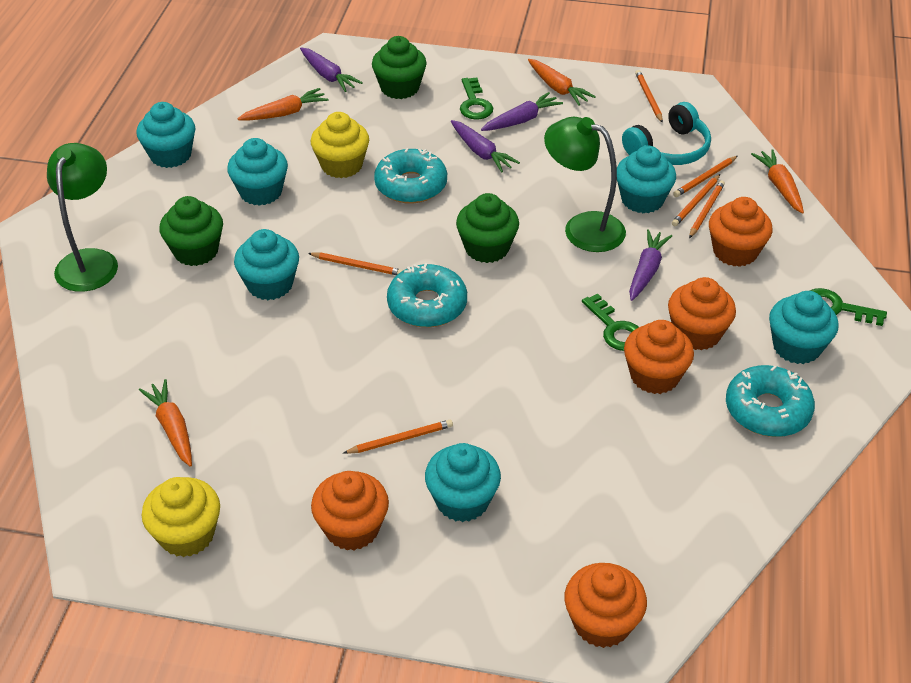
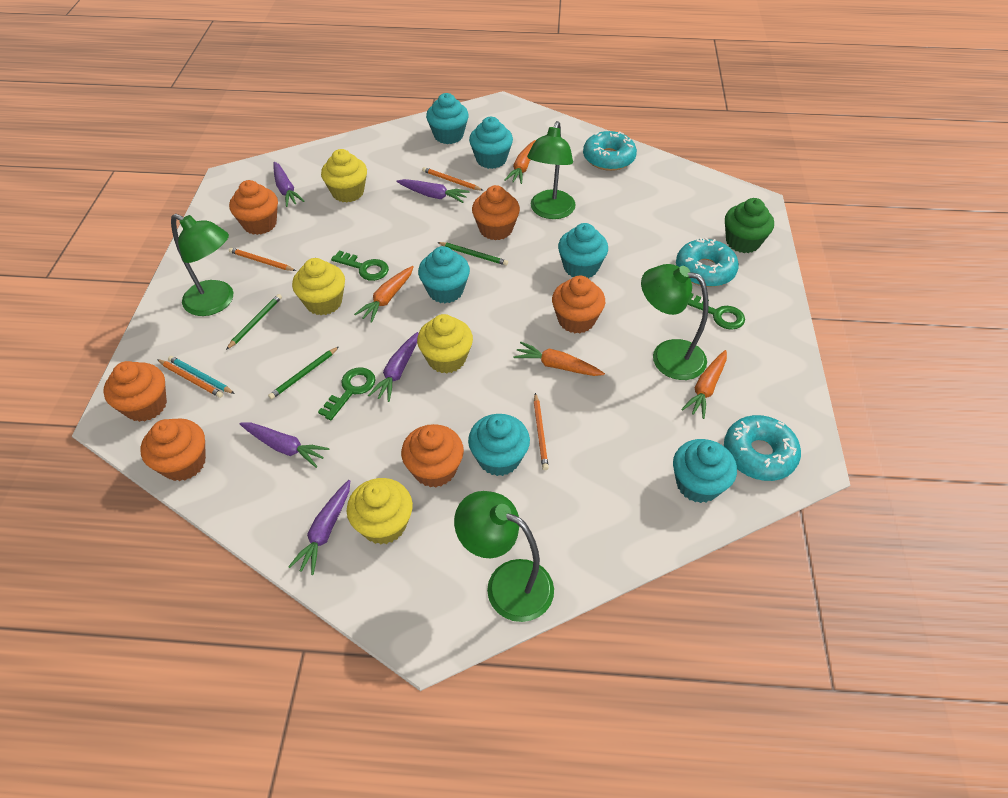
green cupcake: 3 -> 1
green lamp: 2 -> 4
green pencil: 0 -> 3
orange cupcake: 5 -> 6
orange pencil: 6 -> 4
purple carrot: 4 -> 5
turquoise headphones: 1 -> 0
turquoise pencil: 0 -> 1
yellow cupcake: 2 -> 4

